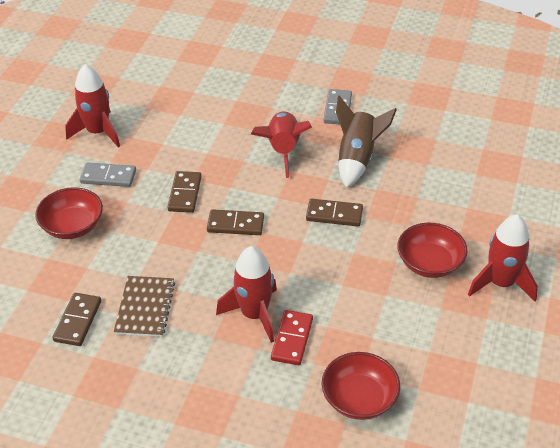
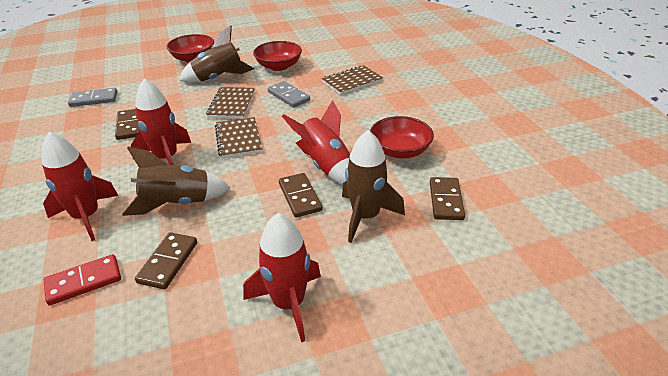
brown notebook: 1 -> 3
brown rocket: 1 -> 3

